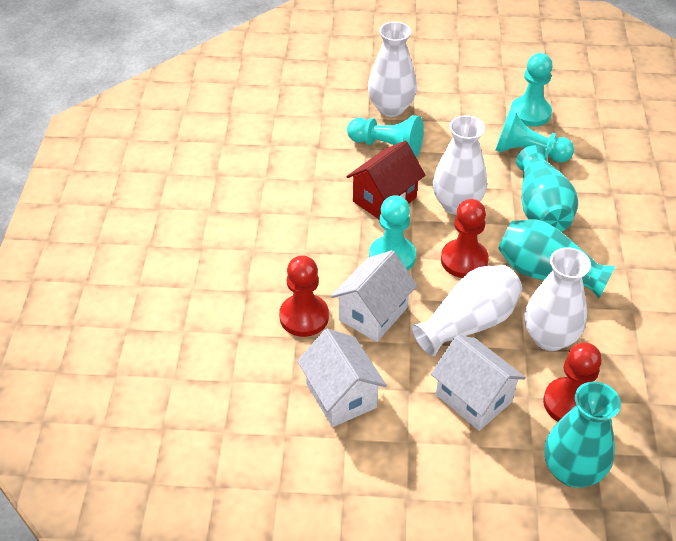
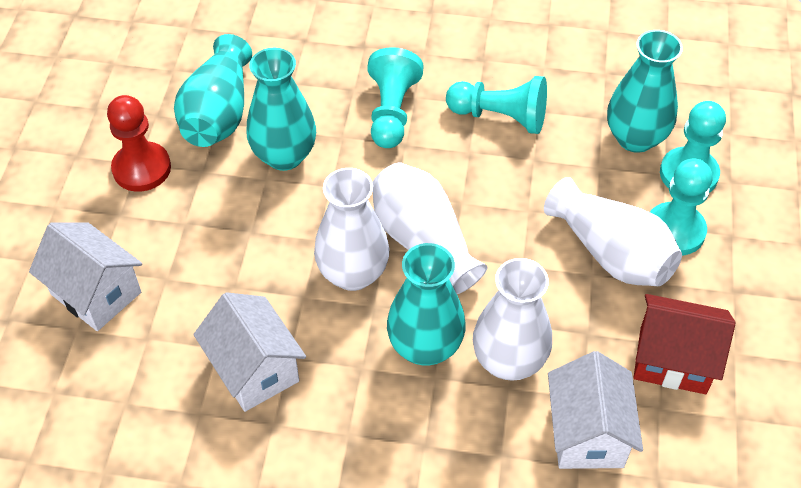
red pawn: 3 -> 1
turquoise vase: 3 -> 4

